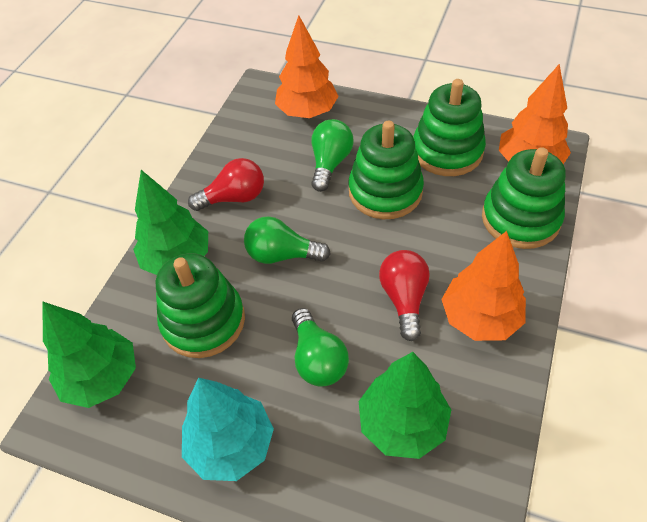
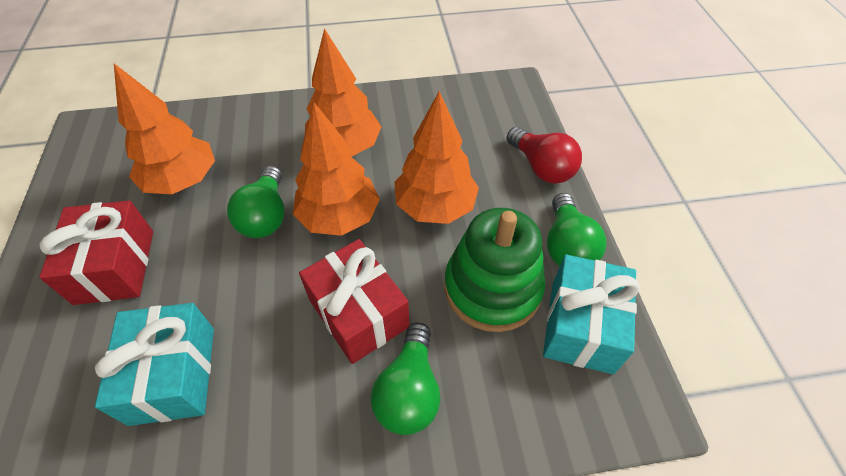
green stacking toy: 4 -> 1
green tree: 3 -> 0
orange tree: 3 -> 4
red gift: 0 -> 2
red light bulb: 2 -> 1
turquoise gift: 0 -> 2
turquoise tree: 1 -> 0

